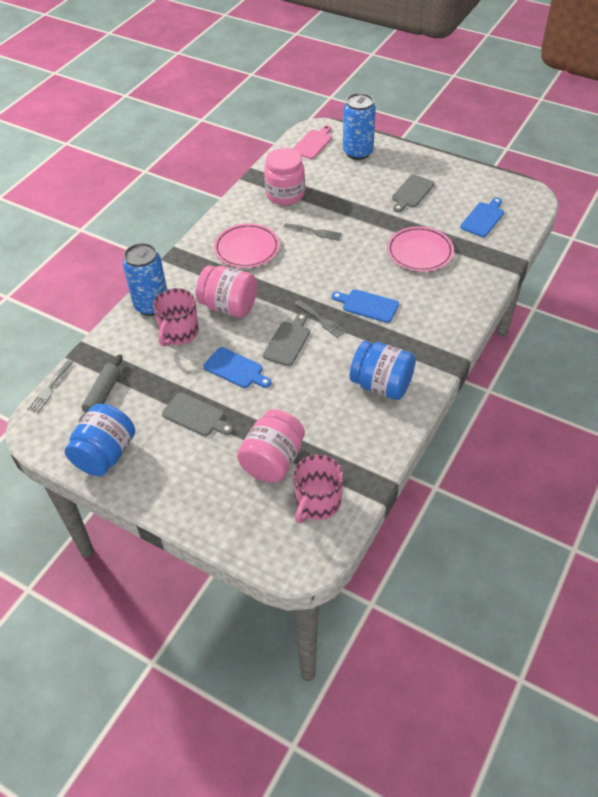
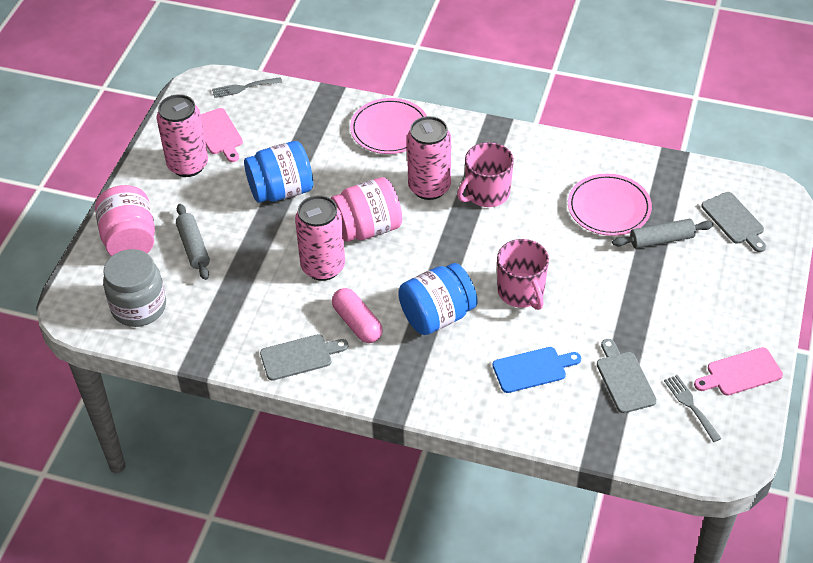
blue can: 2 -> 0
blue cutting board: 3 -> 1
grey fork: 3 -> 2
grey jar: 0 -> 1
grey rolling pin: 1 -> 2
pink can: 0 -> 3
pink capsule: 0 -> 1
pink cutting board: 1 -> 2
pink jar: 3 -> 2

